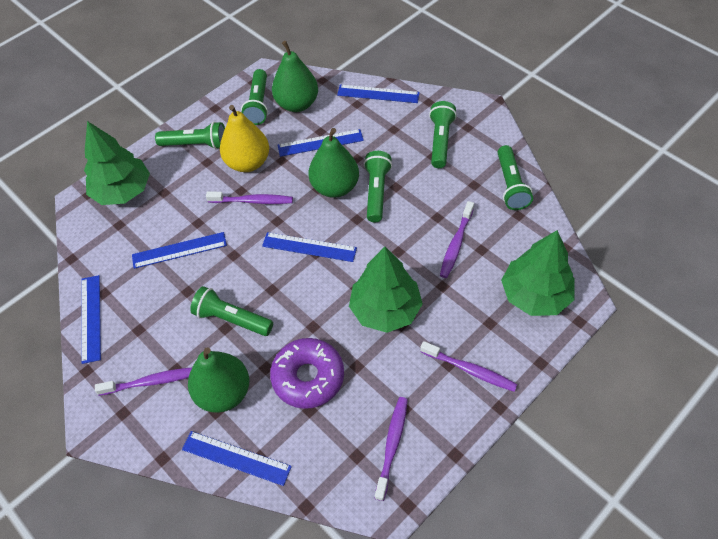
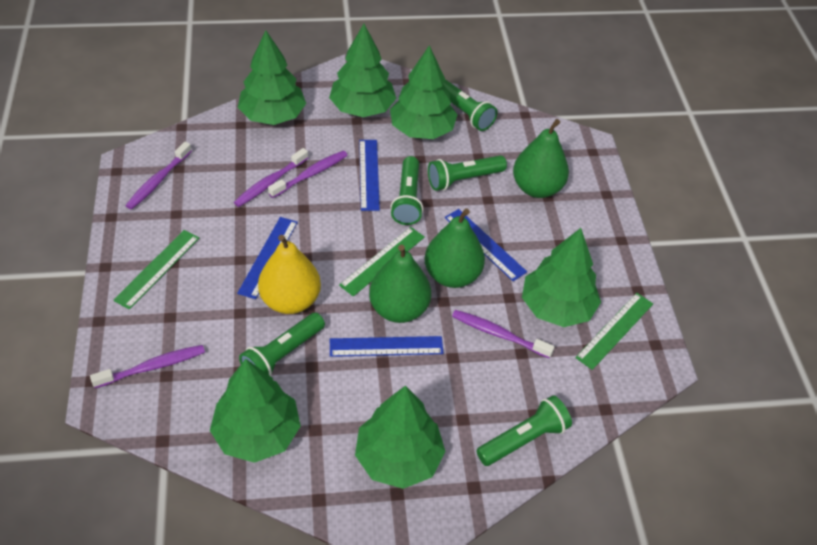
blue ruler: 6 -> 4
green flashlight: 6 -> 5
green ruler: 0 -> 3
green tree: 3 -> 6
purple donut: 1 -> 0

